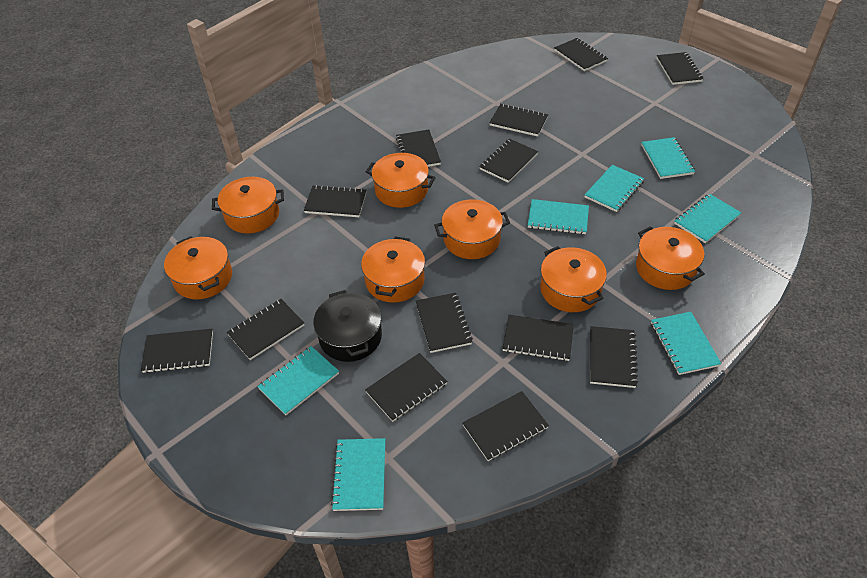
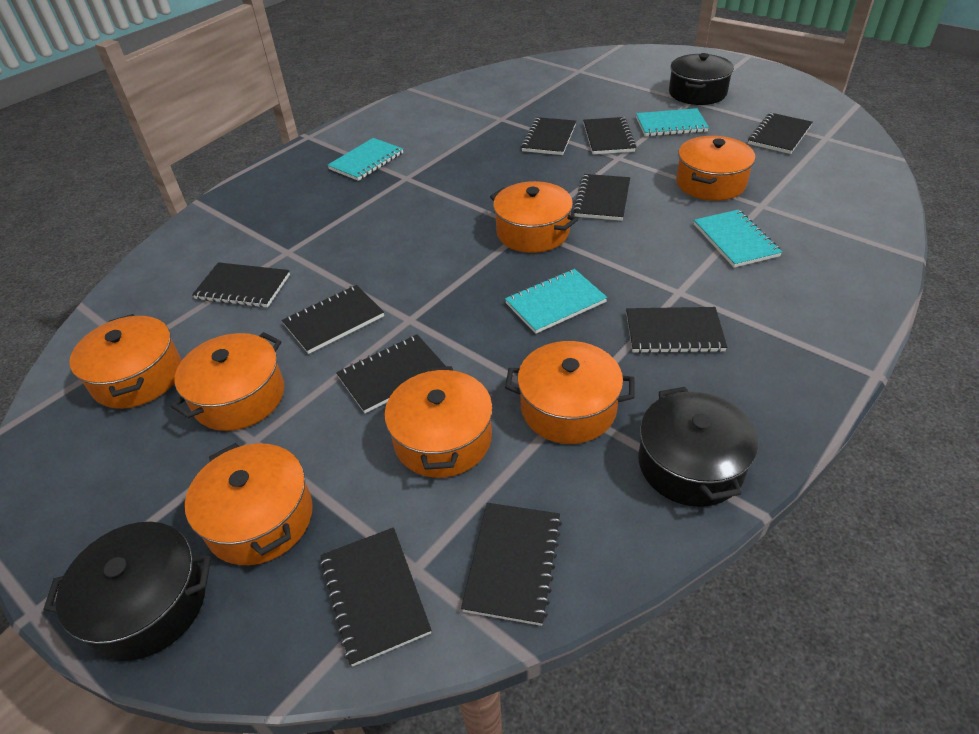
black notebook: 13 -> 10
black pot: 1 -> 3
turquoise notebook: 7 -> 4

